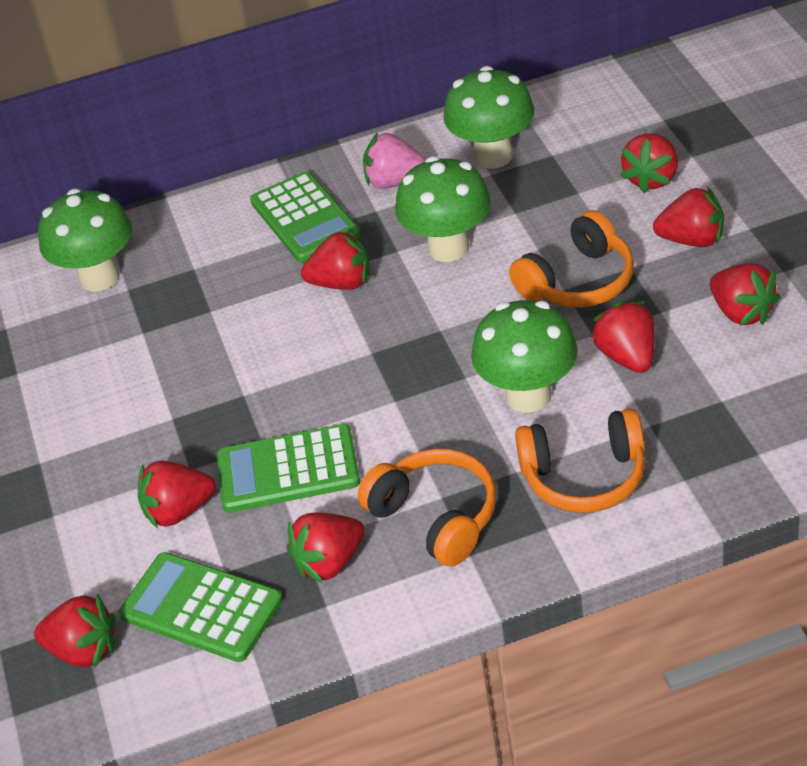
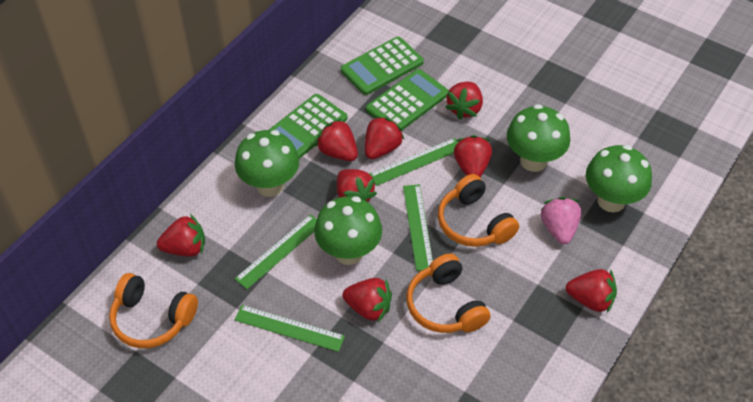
green ruler: 0 -> 4

